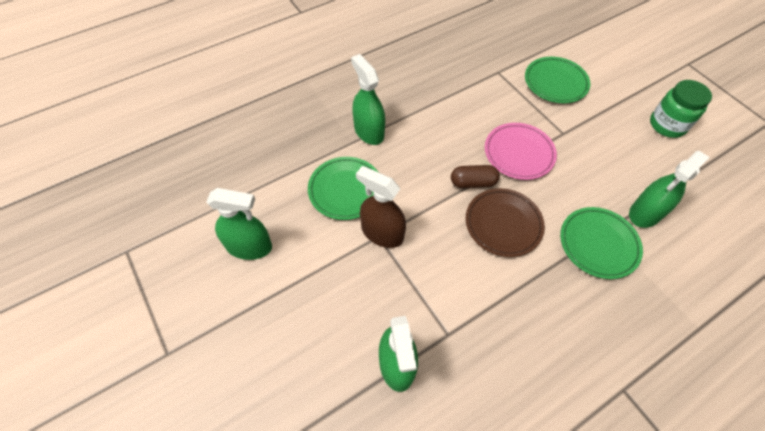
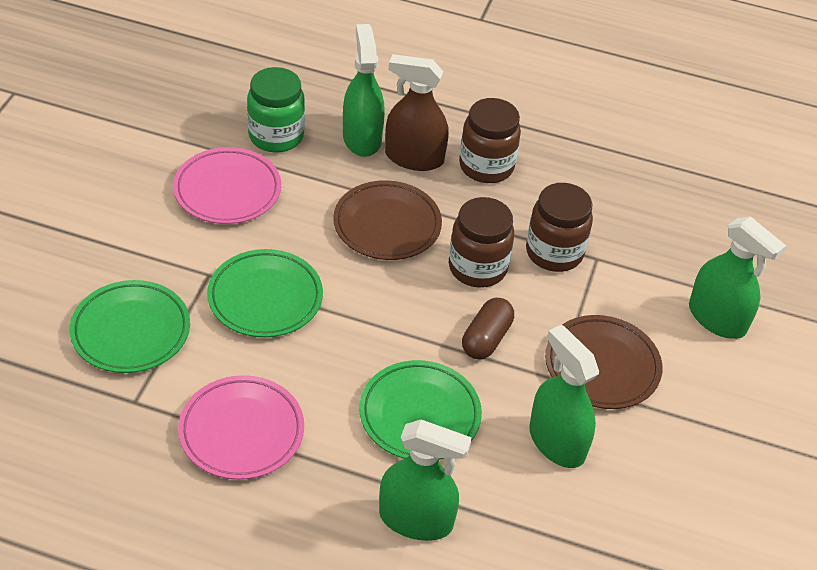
brown jar: 0 -> 3
brown plate: 1 -> 2
pink plate: 1 -> 2

